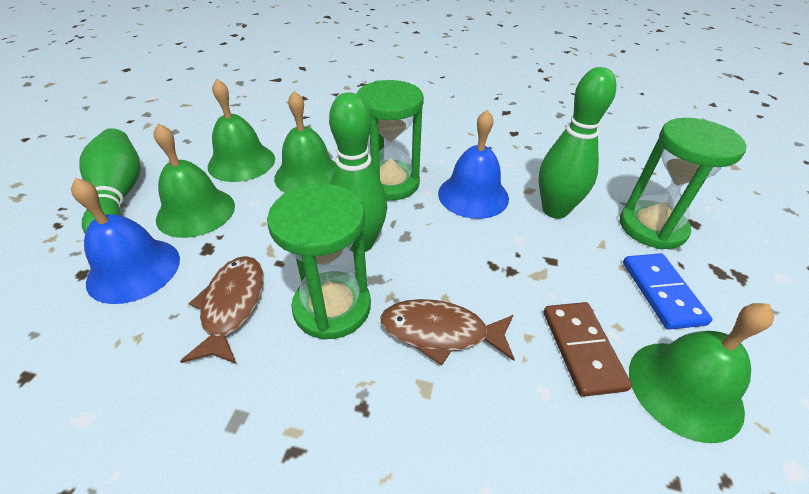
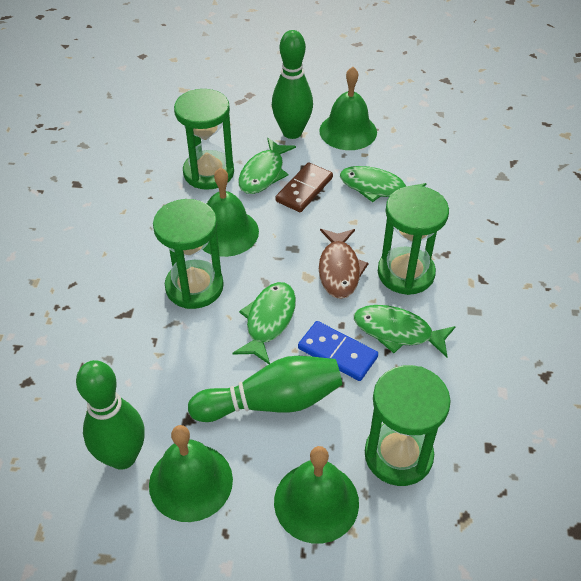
blue bell: 2 -> 0
brown fish: 2 -> 1
green fish: 0 -> 4
green hourglass: 3 -> 4

